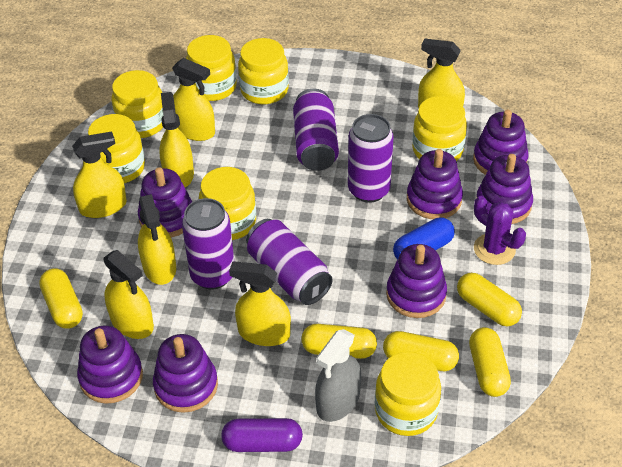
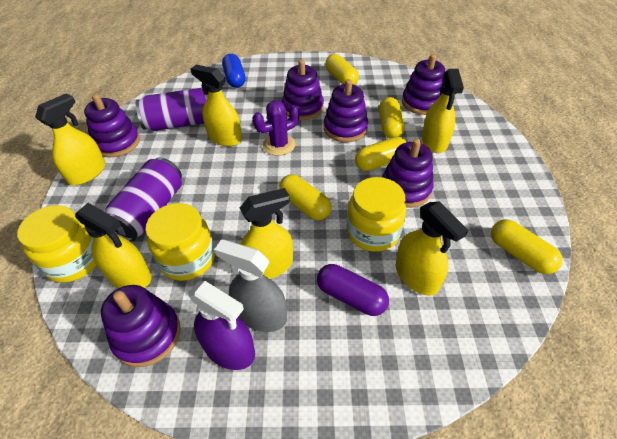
purple can: 4 -> 2
purple spray bottle: 0 -> 1
purple stacking toy: 7 -> 6
yellow jar: 7 -> 3
yellow spray bottle: 7 -> 6

